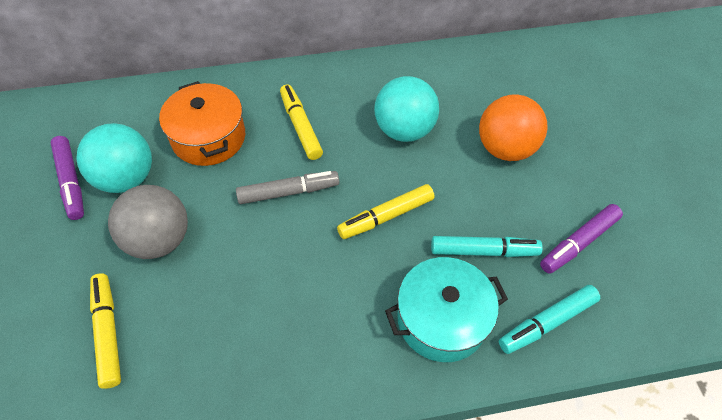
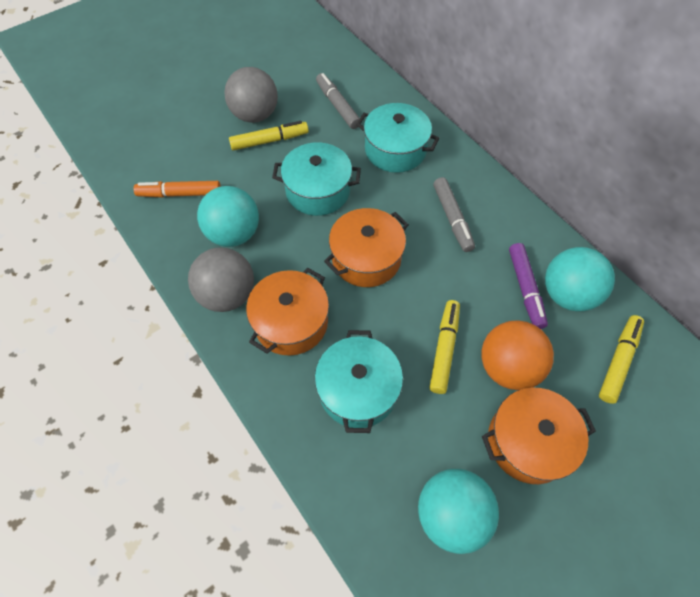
grey ball: 1 -> 2
grey marker: 1 -> 2
orange marker: 0 -> 1
orange pot: 1 -> 3
purple marker: 2 -> 1
turquoise ball: 2 -> 3
turquoise marker: 2 -> 0
turquoise pot: 1 -> 3

